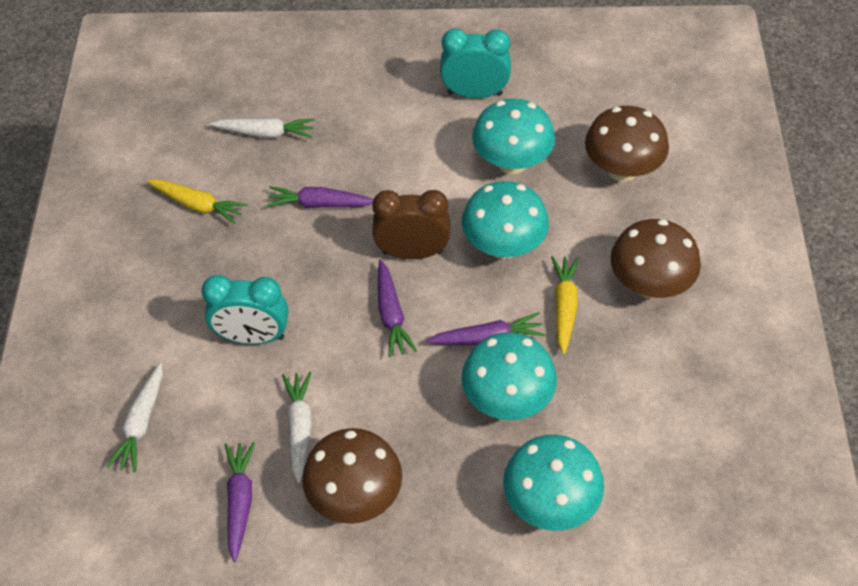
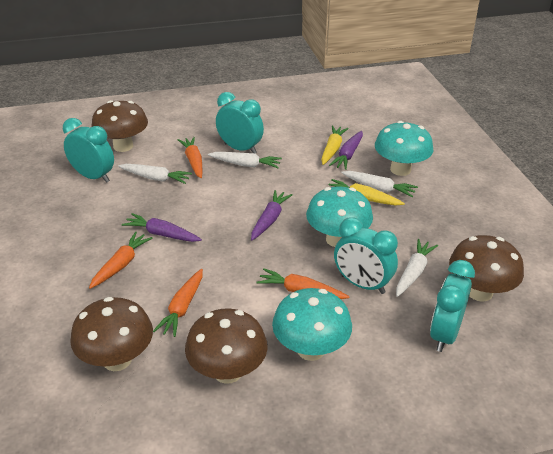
brown clock: 1 -> 0
brown mushroom: 3 -> 4
orange carrot: 0 -> 4
purple carrot: 4 -> 3
turquoise clock: 2 -> 4
turquoise mushroom: 4 -> 3
white carrot: 3 -> 4

